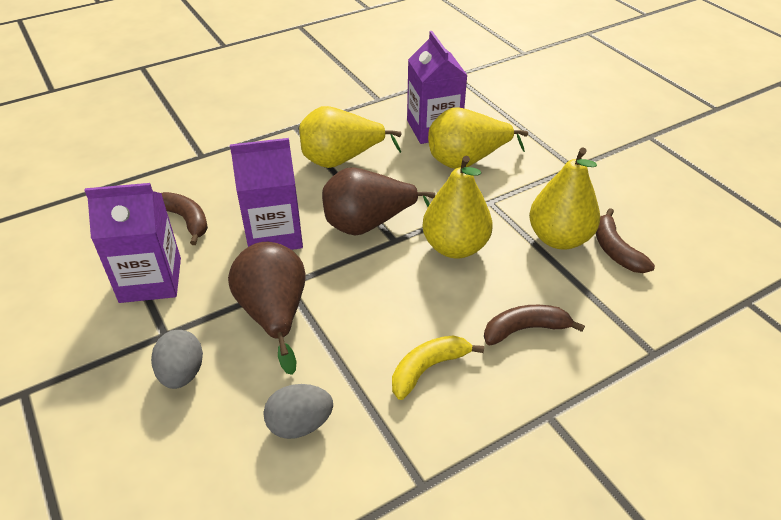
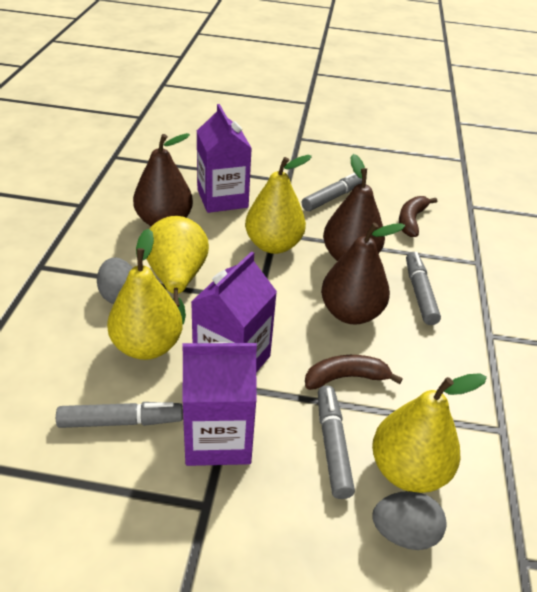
brown banana: 3 -> 2
brown pear: 2 -> 3
grey marker: 0 -> 4
yellow banana: 1 -> 0

